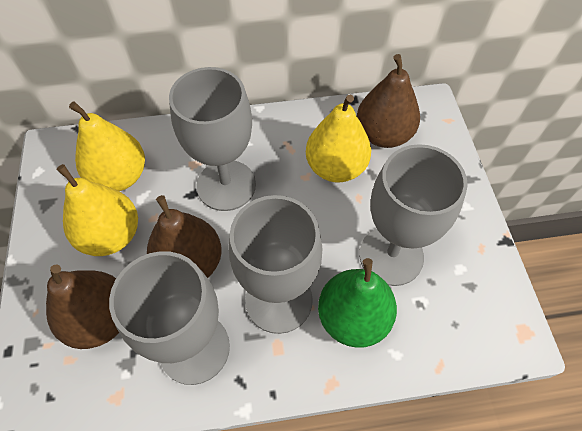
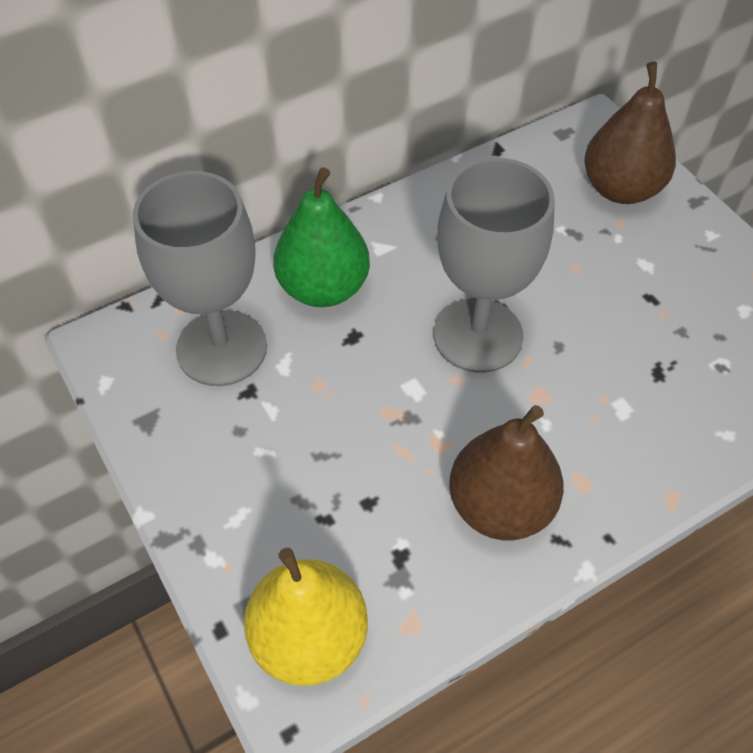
brown pear: 3 -> 2
grey goblet: 4 -> 2
yellow pear: 3 -> 1

